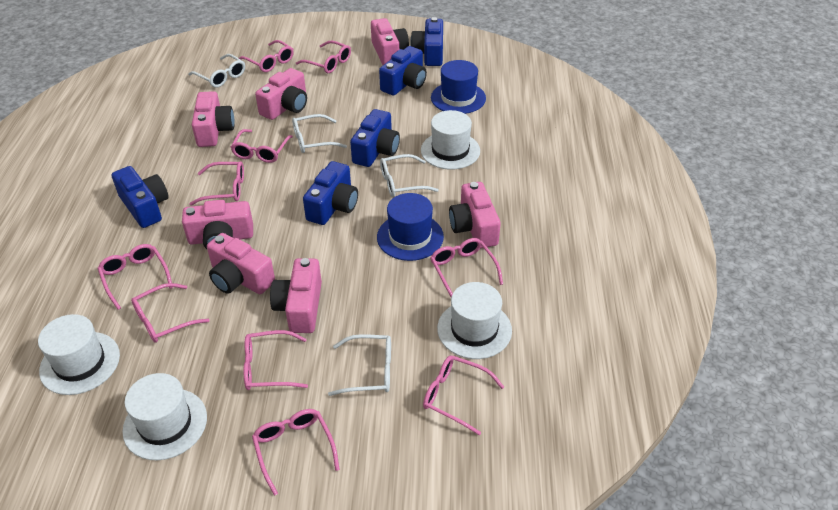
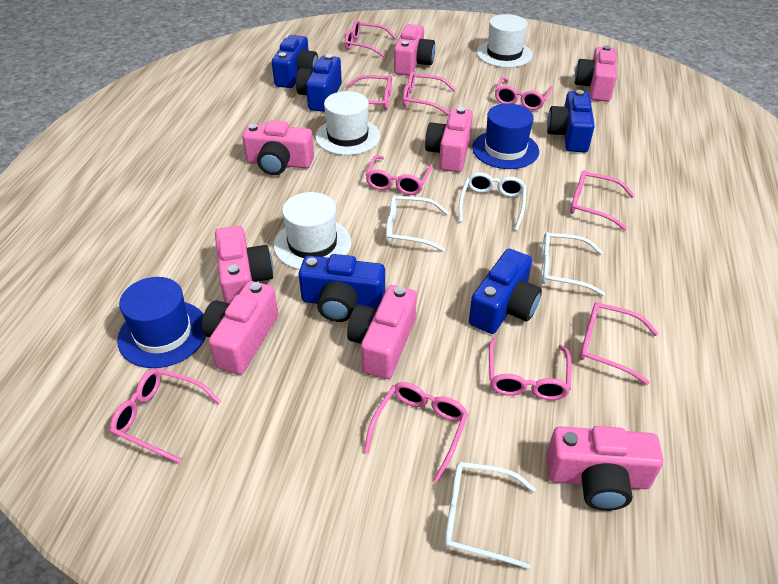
pink camera: 7 -> 8
white hat: 4 -> 3

